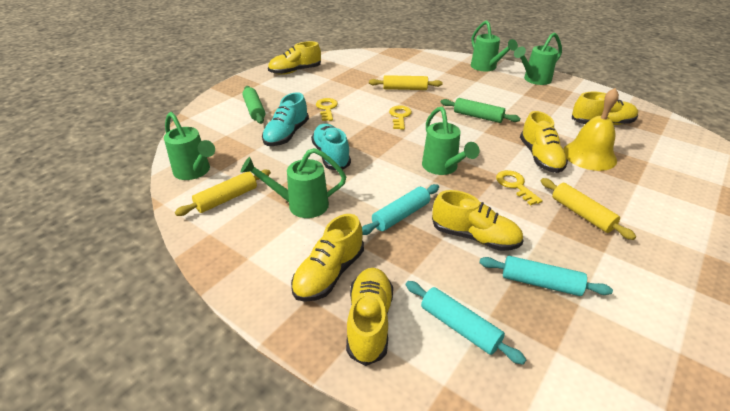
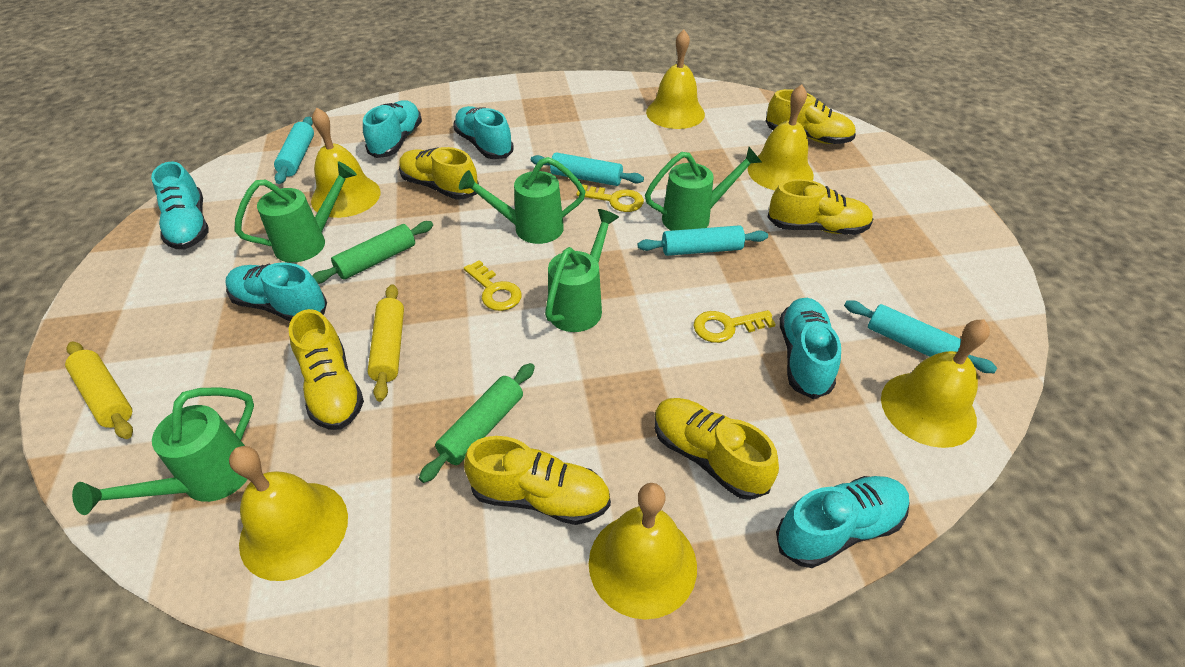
turquoise rolling pin: 3 -> 4
turquoise shoe: 2 -> 6
yellow bell: 1 -> 6
yellow rolling pin: 3 -> 2

